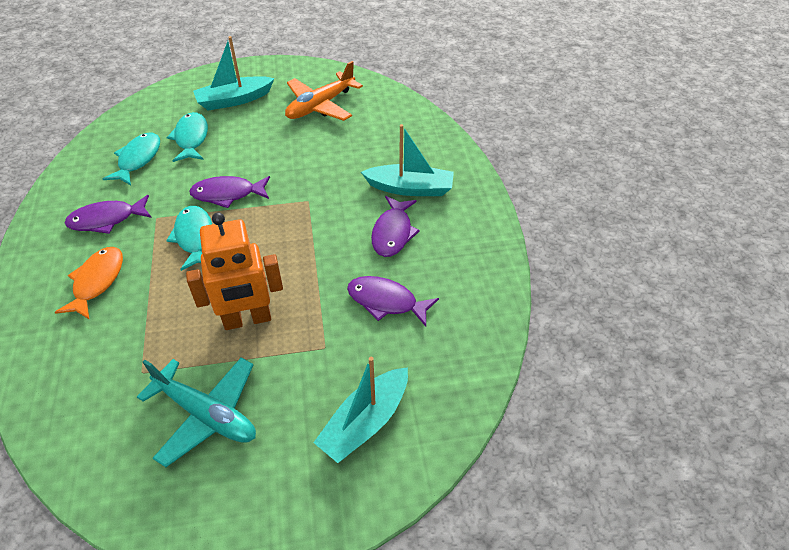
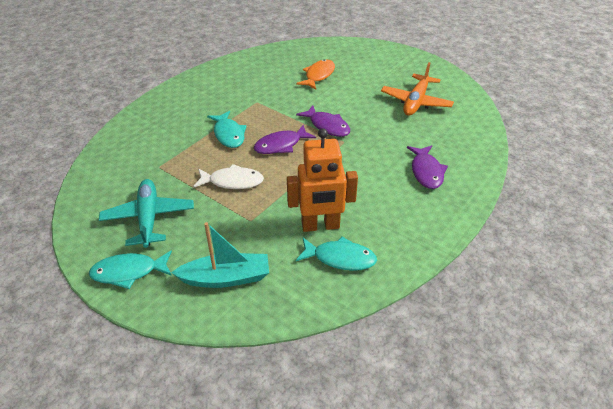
purple fish: 4 -> 3
turquoise boat: 3 -> 1
white fish: 0 -> 1

